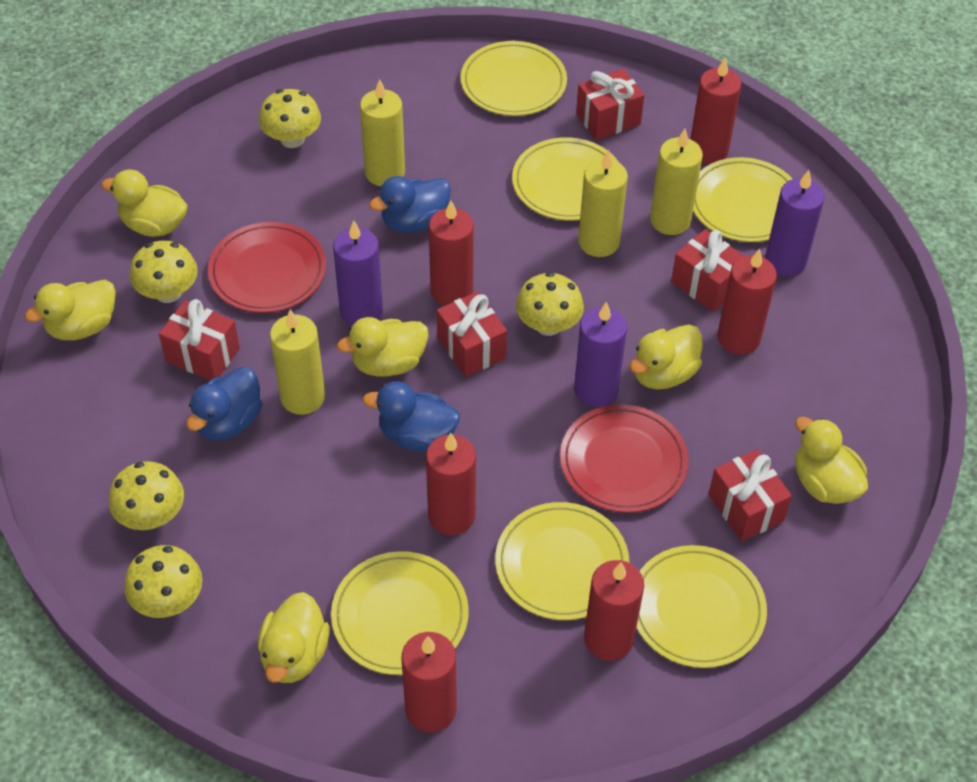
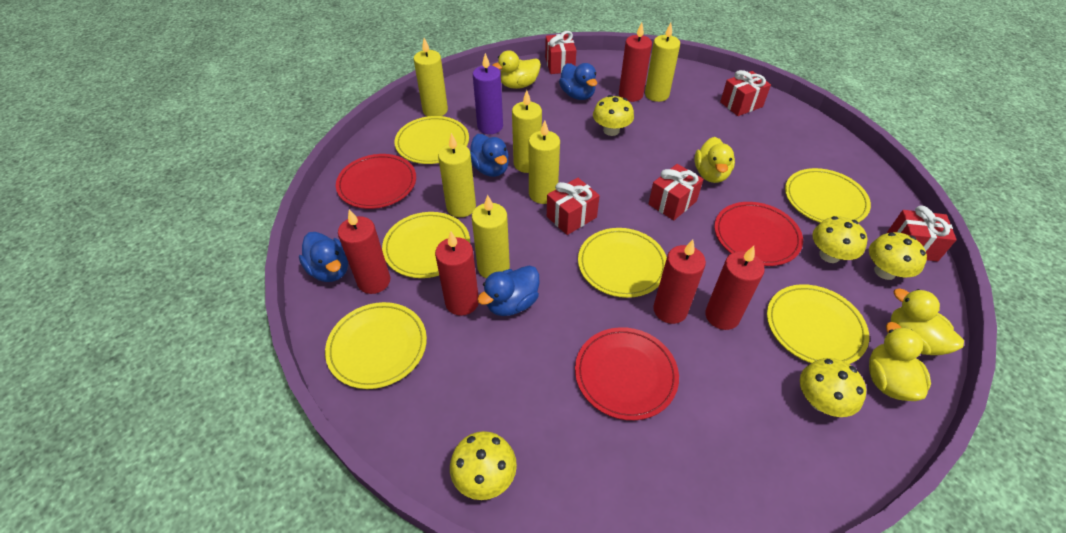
blue duck: 3 -> 4
purple candle: 3 -> 1
red candle: 6 -> 5
red plate: 2 -> 3
yellow candle: 4 -> 6
yellow duck: 6 -> 4

